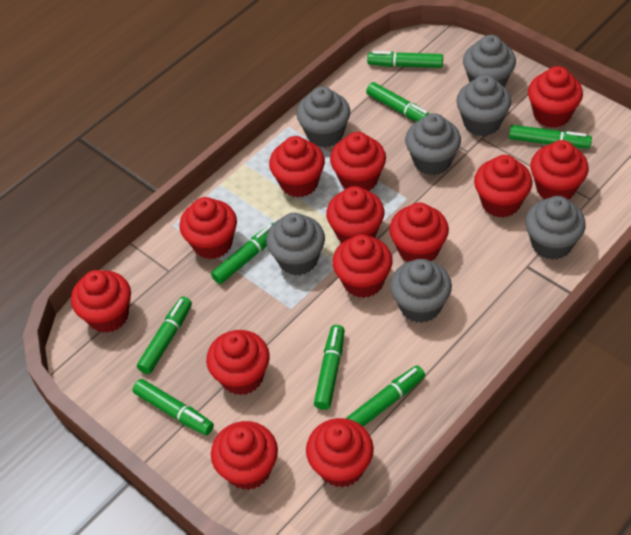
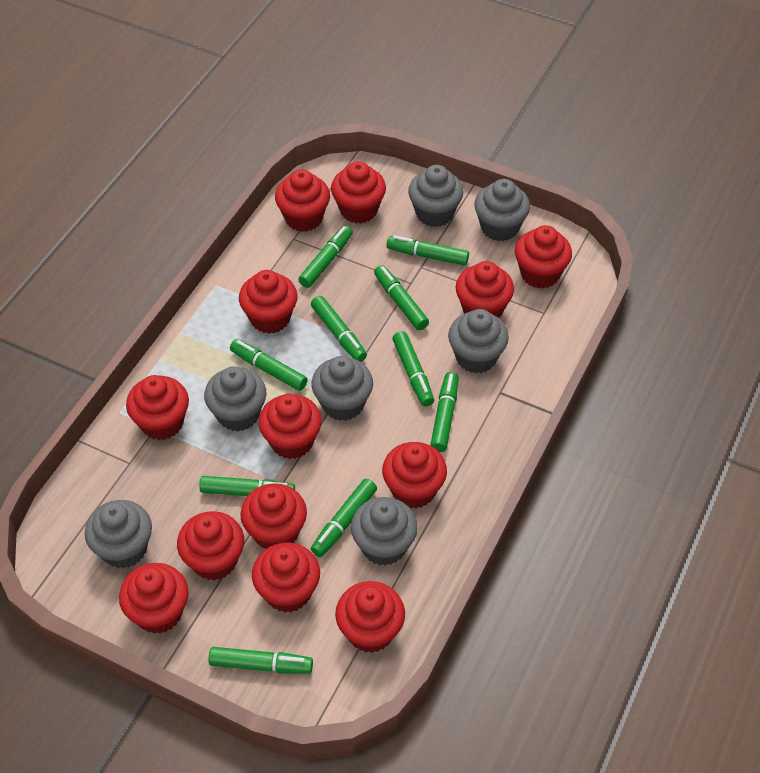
green marker: 8 -> 10

